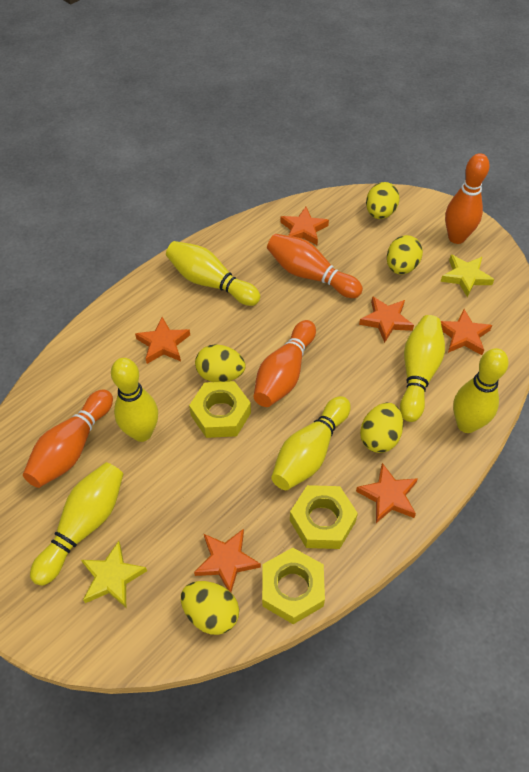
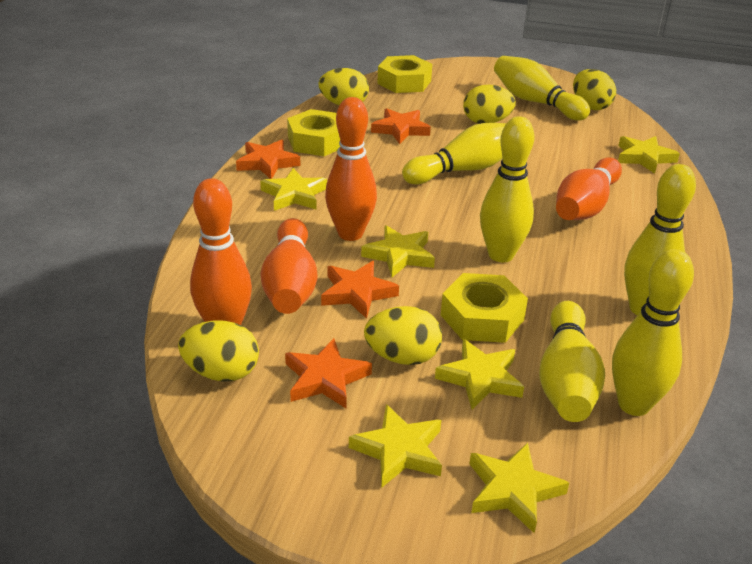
orange star: 6 -> 4
yellow star: 2 -> 6

